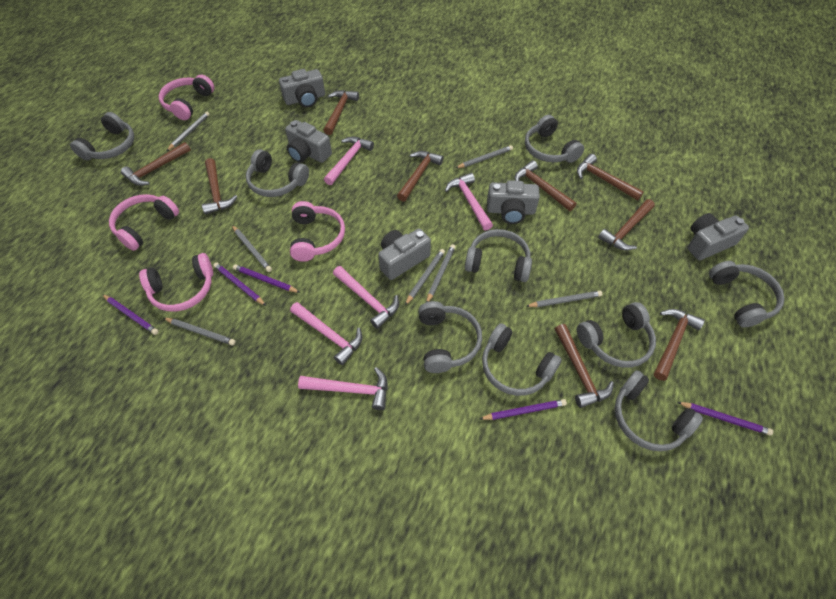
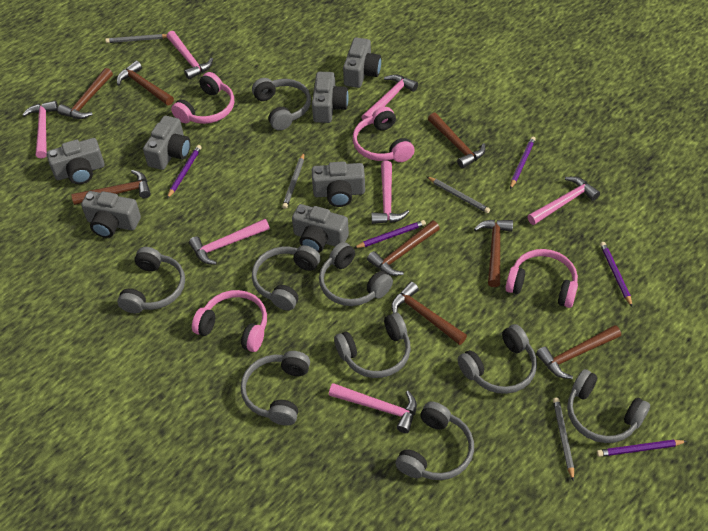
brown hammer: 9 -> 8
grey camera: 5 -> 7
grey pencil: 7 -> 4
pink hammer: 5 -> 7

